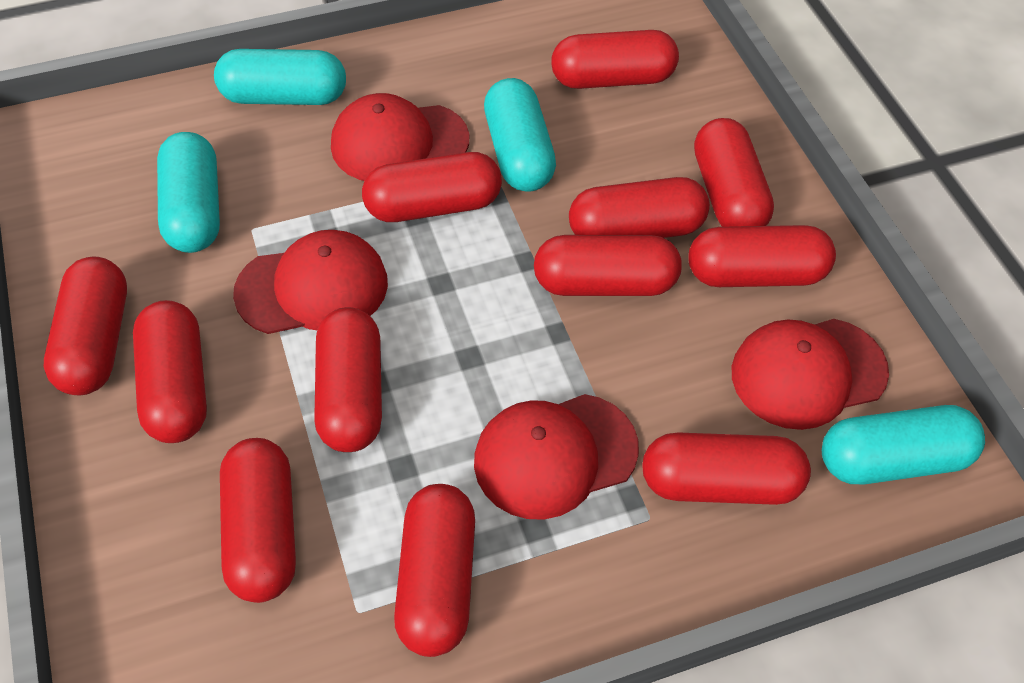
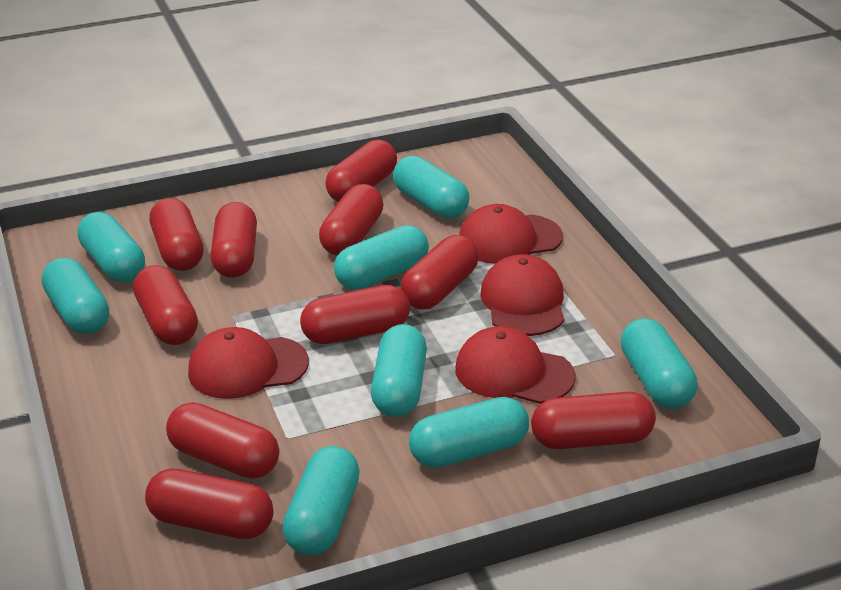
red capsule: 12 -> 10
turquoise capsule: 4 -> 8

